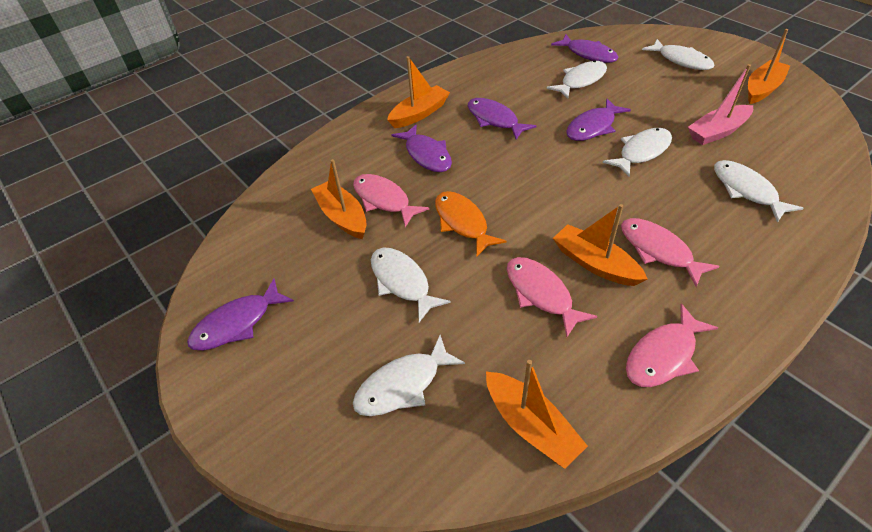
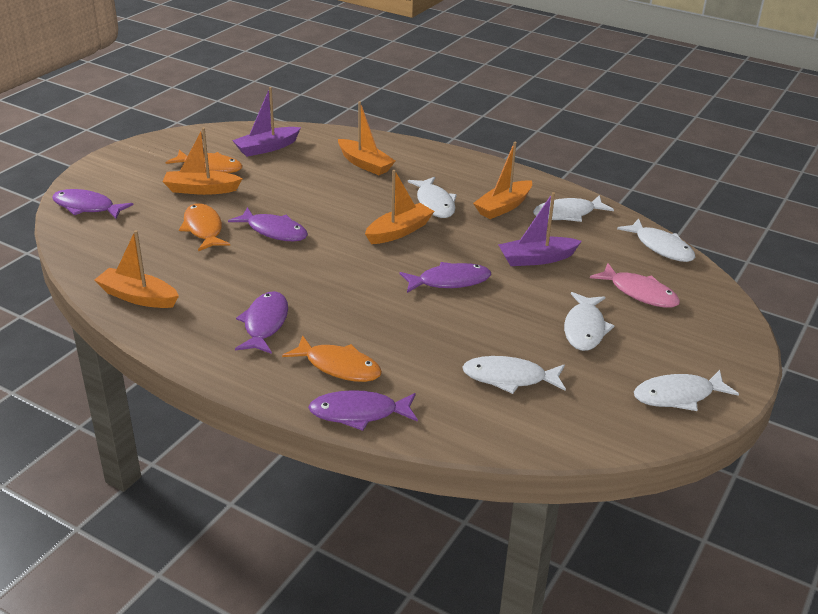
orange fish: 1 -> 3
pink boat: 1 -> 0
pink fish: 4 -> 1
purple boat: 0 -> 2

